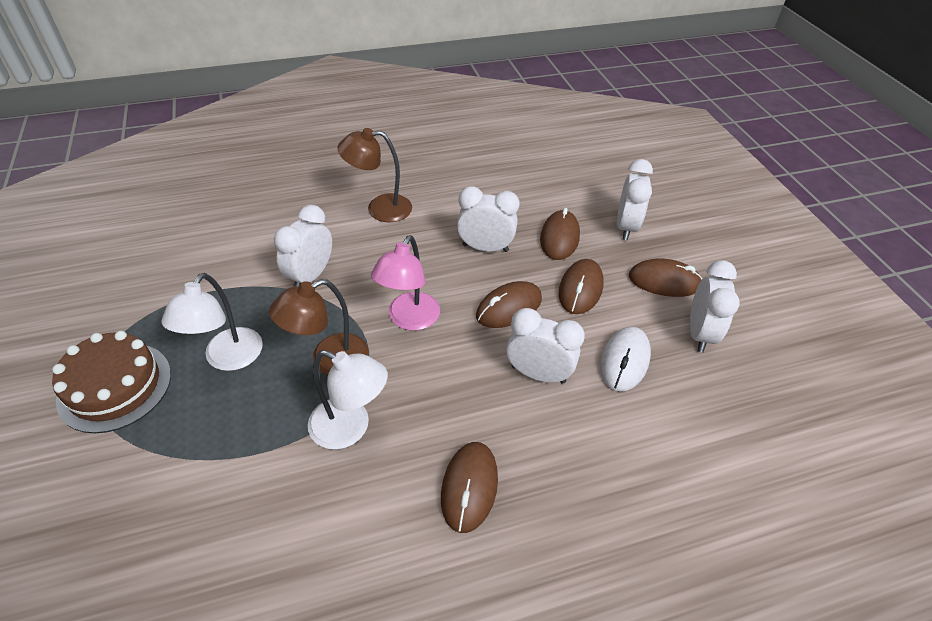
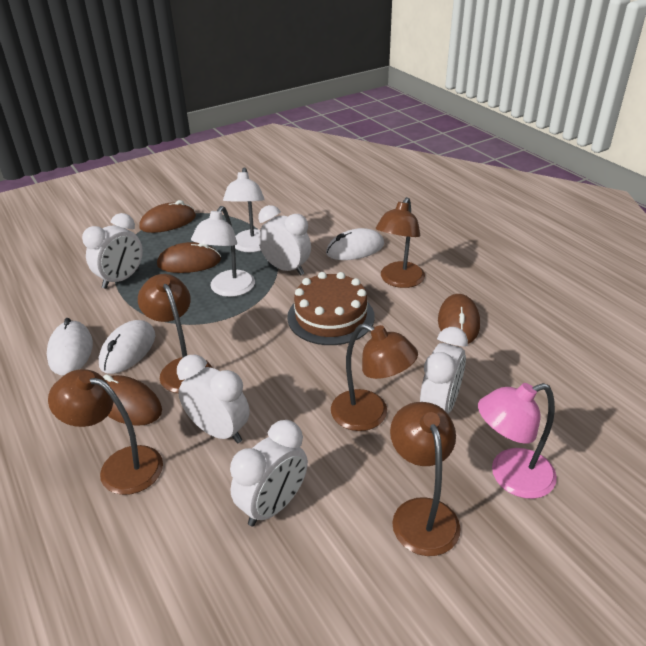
brown lamp: 2 -> 5
brown mouse: 5 -> 4
white mouse: 1 -> 3

